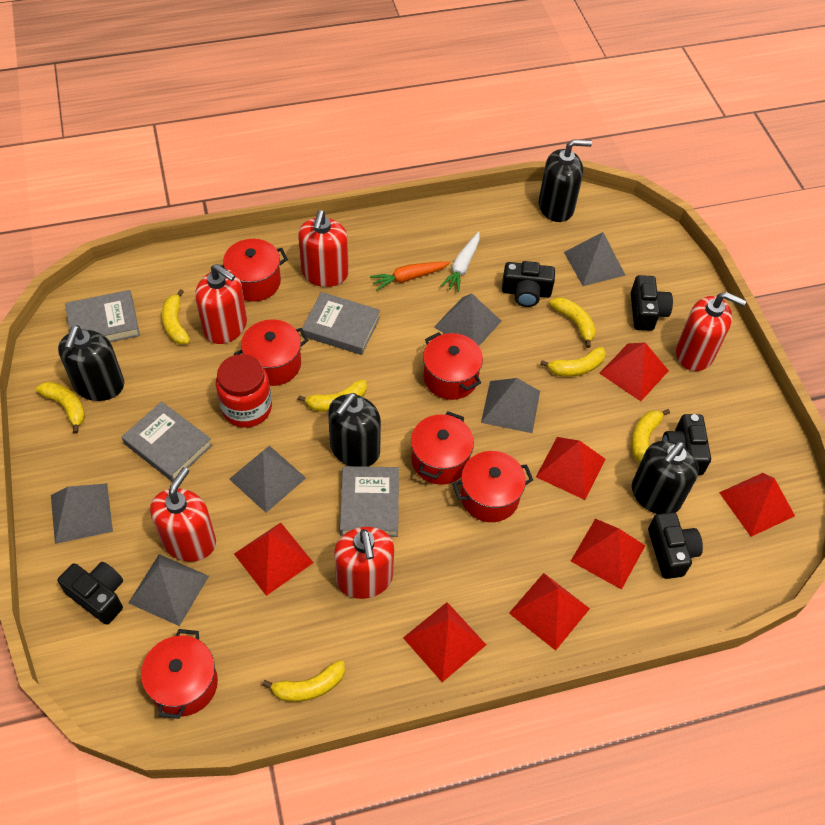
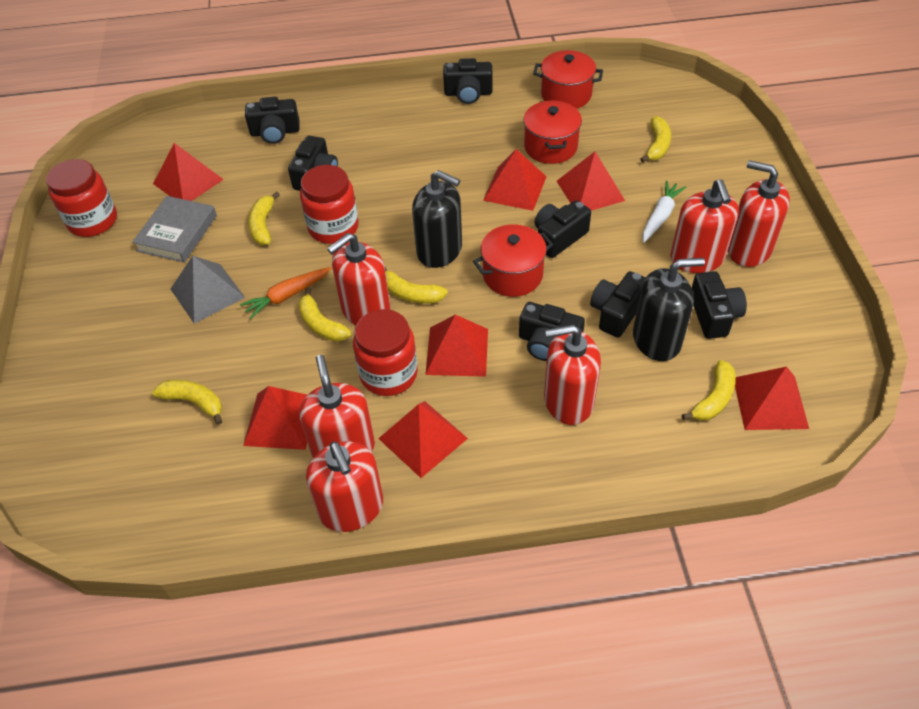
black camera: 5 -> 7
black soap dispenser: 4 -> 2
grey book: 4 -> 1
grey pyramid: 6 -> 1
red jar: 1 -> 3
red pot: 6 -> 3
red soap dispenser: 5 -> 6
yellow banana: 7 -> 6

